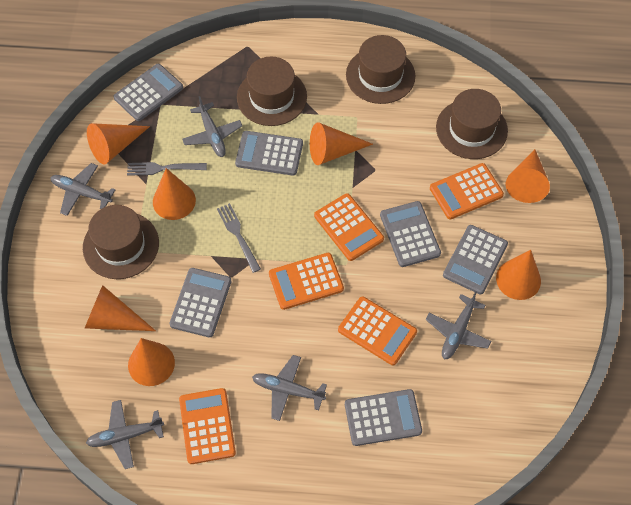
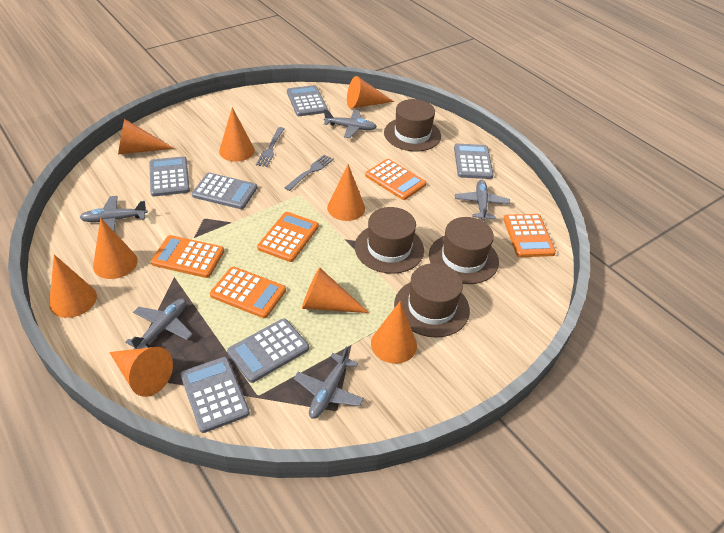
orange cone: 7 -> 9

